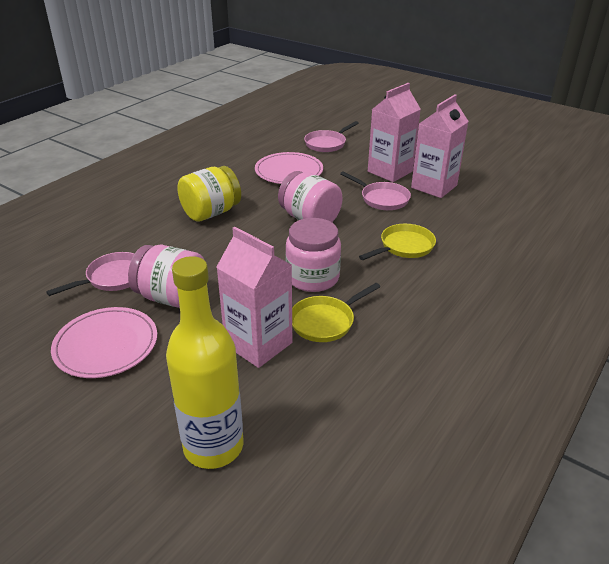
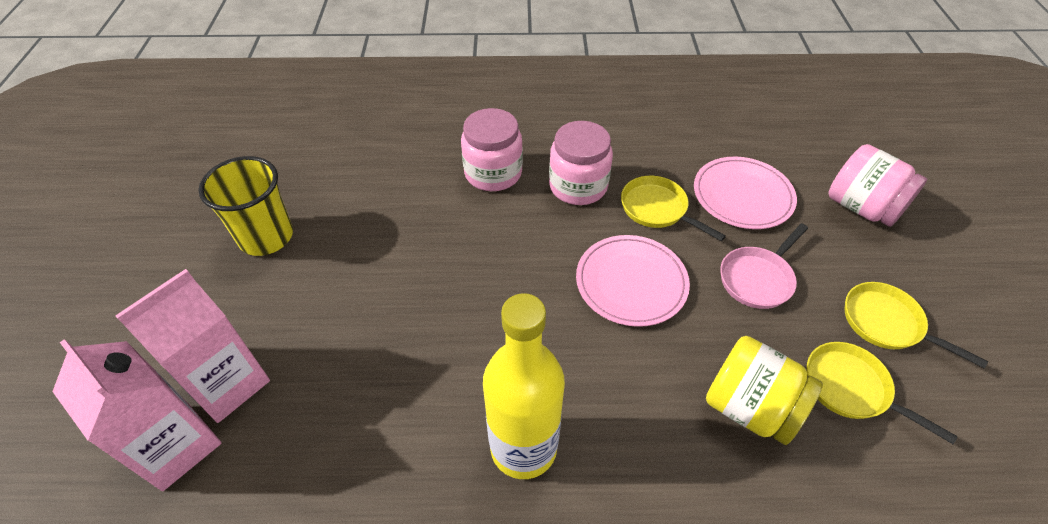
pink carton: 3 -> 2
pink pan: 3 -> 1
yellow cup: 0 -> 1
yellow pan: 2 -> 3

